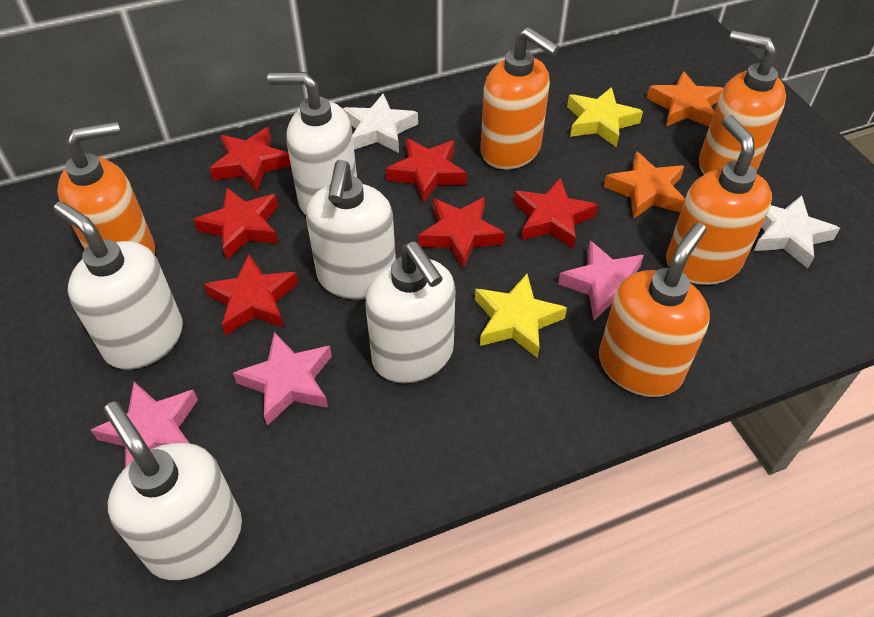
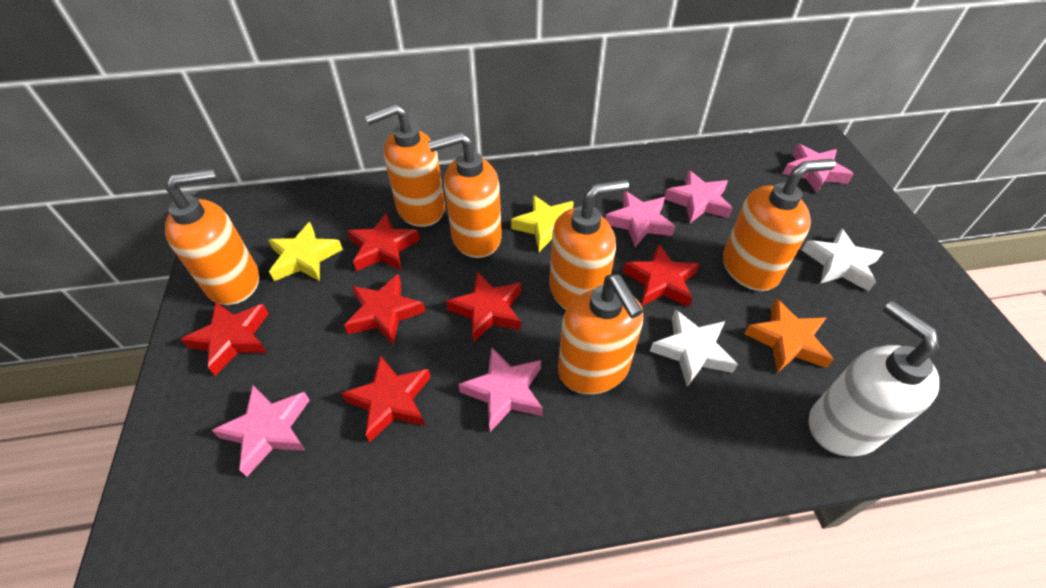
orange soap dispenser: 5 -> 6
orange star: 2 -> 1
pink star: 3 -> 5
white soap dispenser: 5 -> 1

